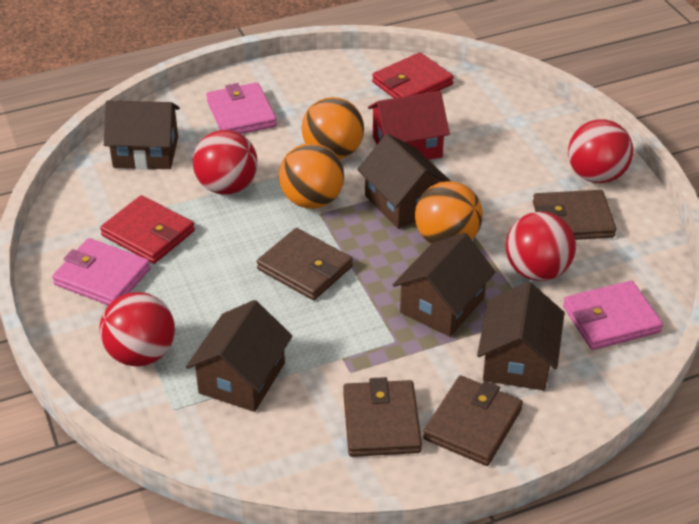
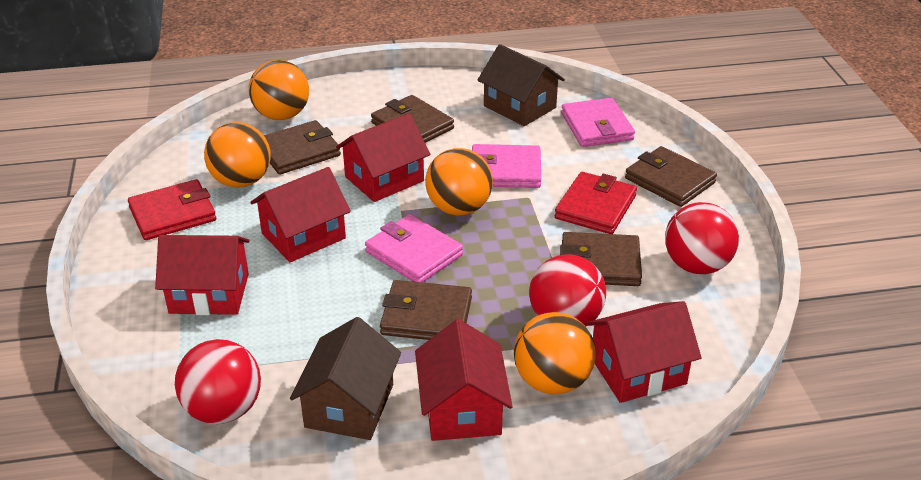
brown house: 5 -> 2
brown wallet: 4 -> 5
orange ball: 3 -> 4
red ball: 4 -> 3
red house: 1 -> 5

